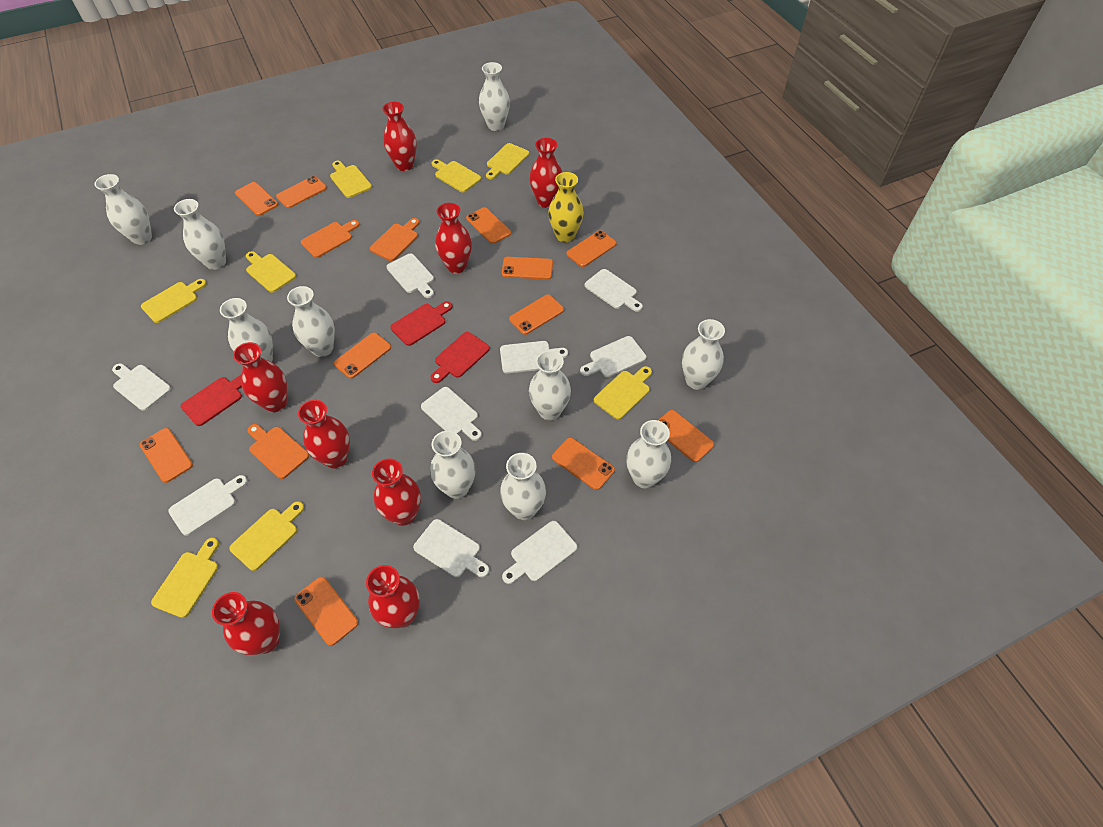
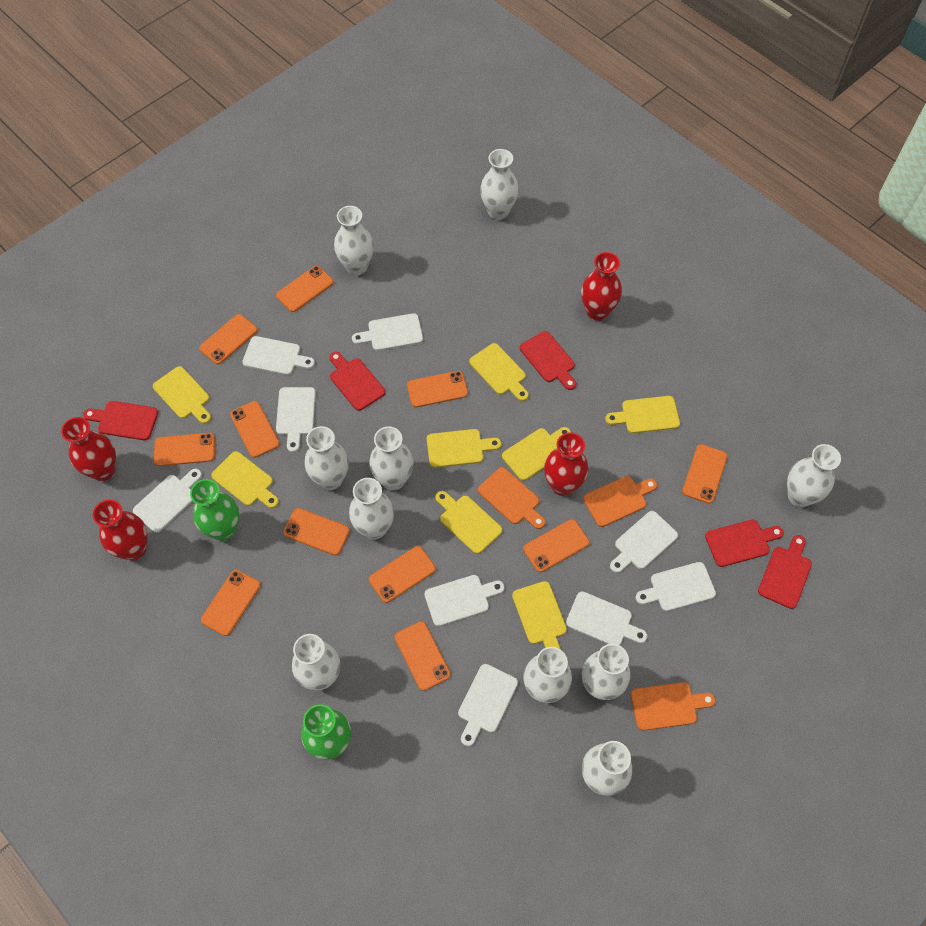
green vase: 0 -> 2
red cutting board: 3 -> 5
red vase: 8 -> 4
yellow vase: 1 -> 0

